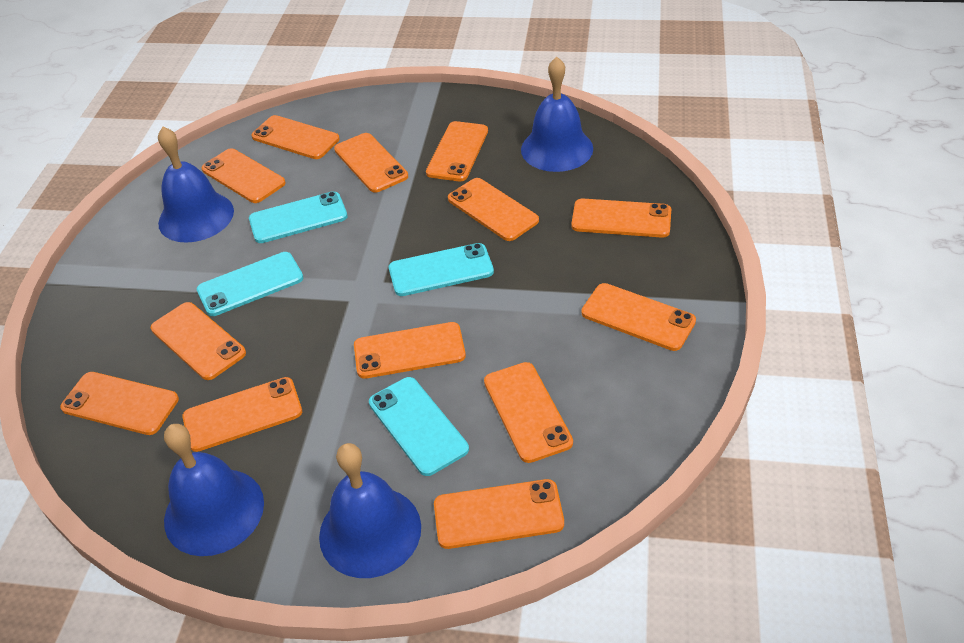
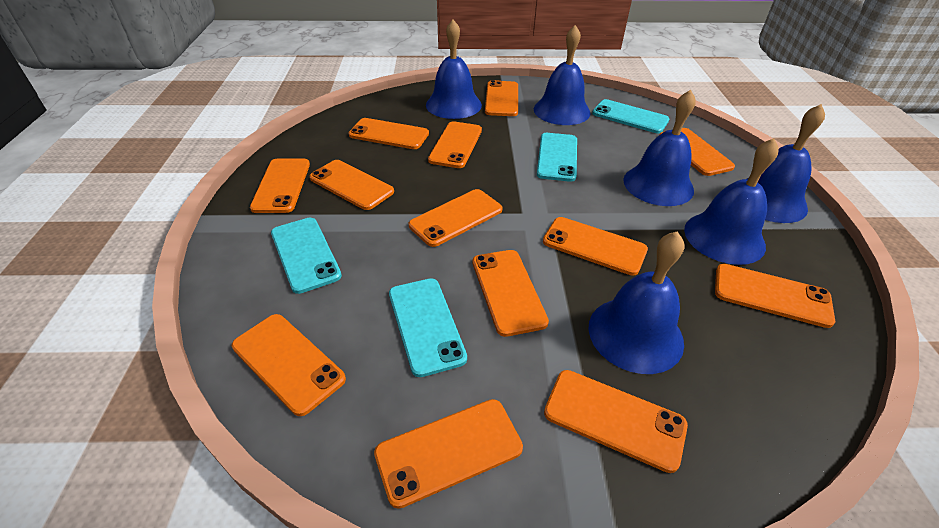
blue bell: 4 -> 6

